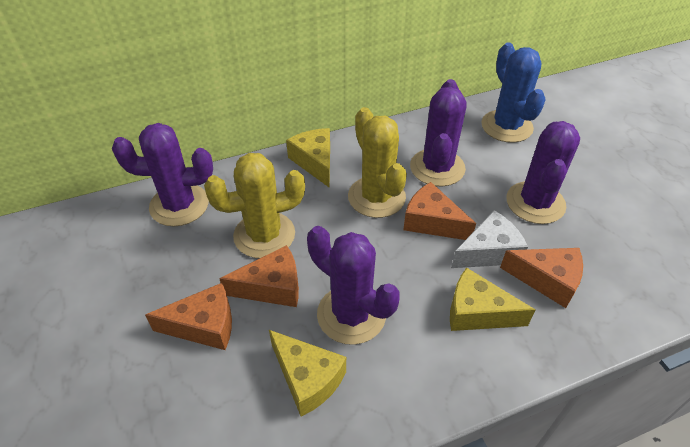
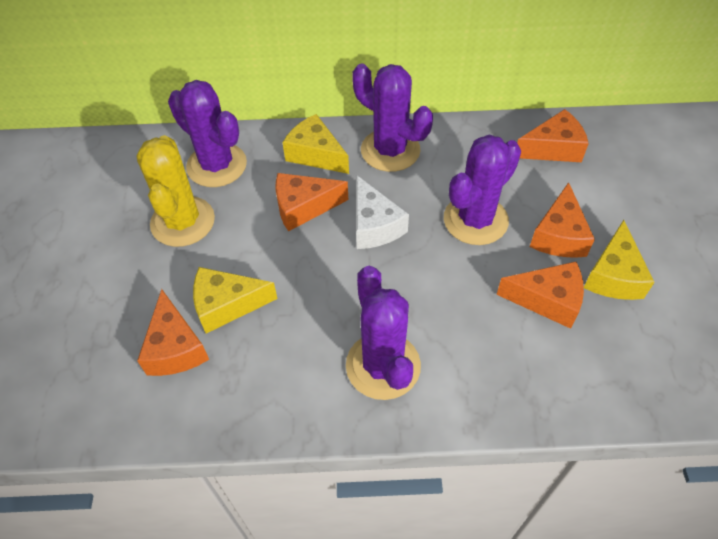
blue cactus: 1 -> 0
orange cheese: 4 -> 5
yellow cactus: 2 -> 1

